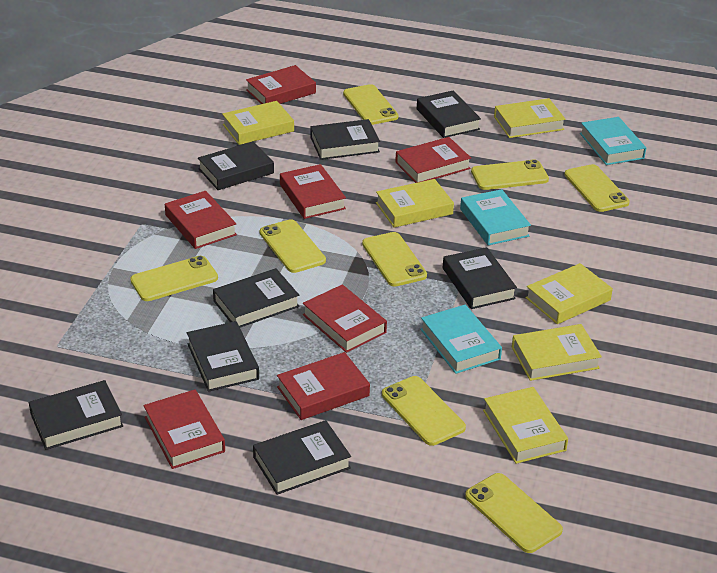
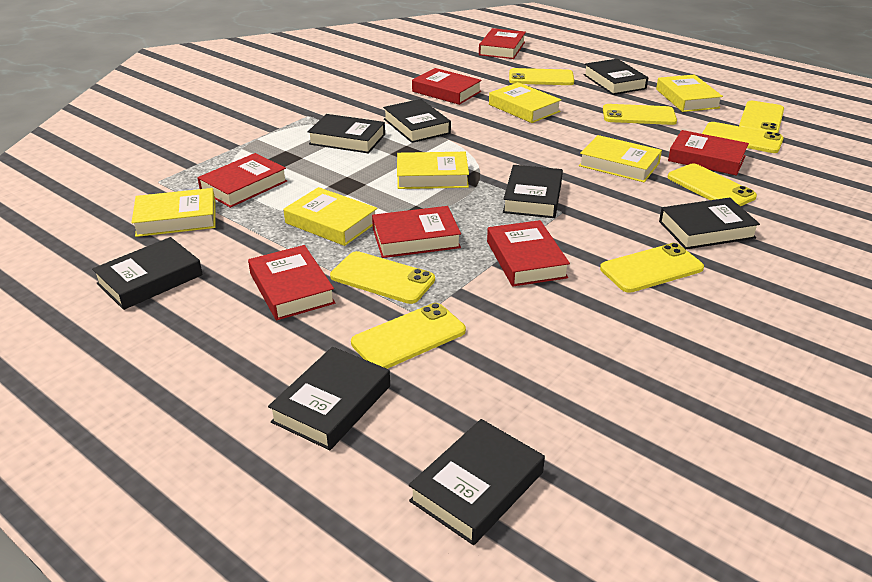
turquoise book: 3 -> 0

